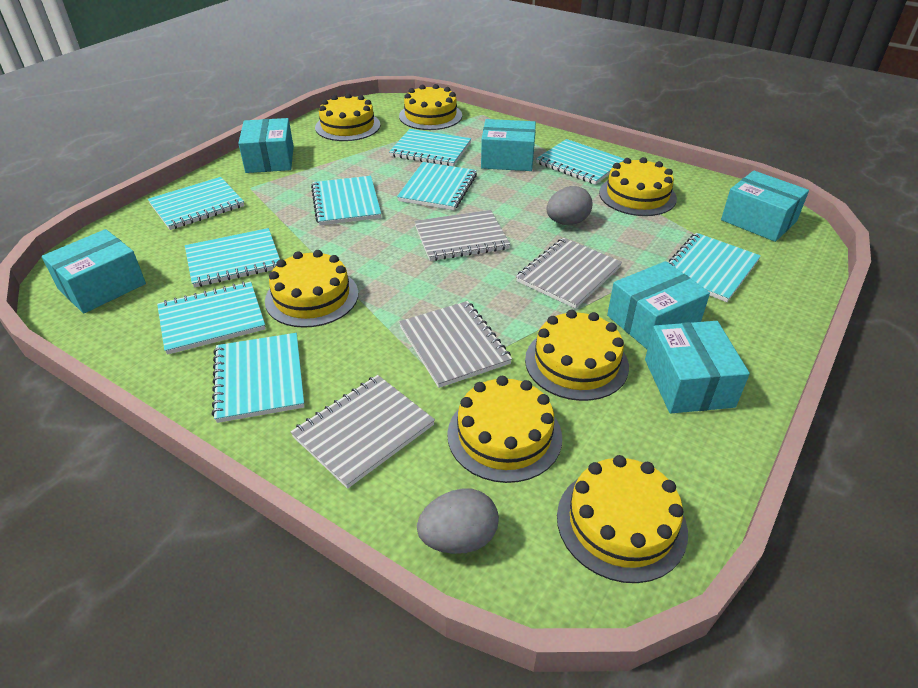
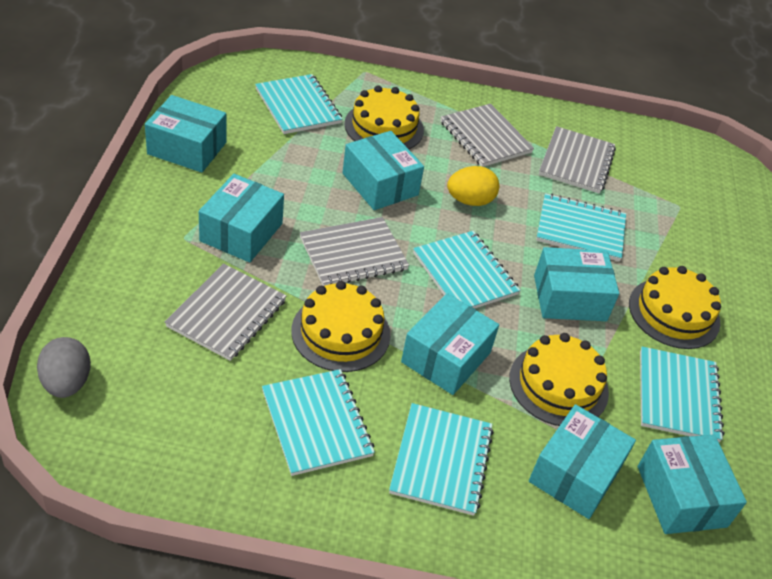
grey egg: 2 -> 1
turquoise box: 6 -> 7
turquoise notebook: 9 -> 6
yellow cake: 7 -> 4
yellow egg: 0 -> 1

